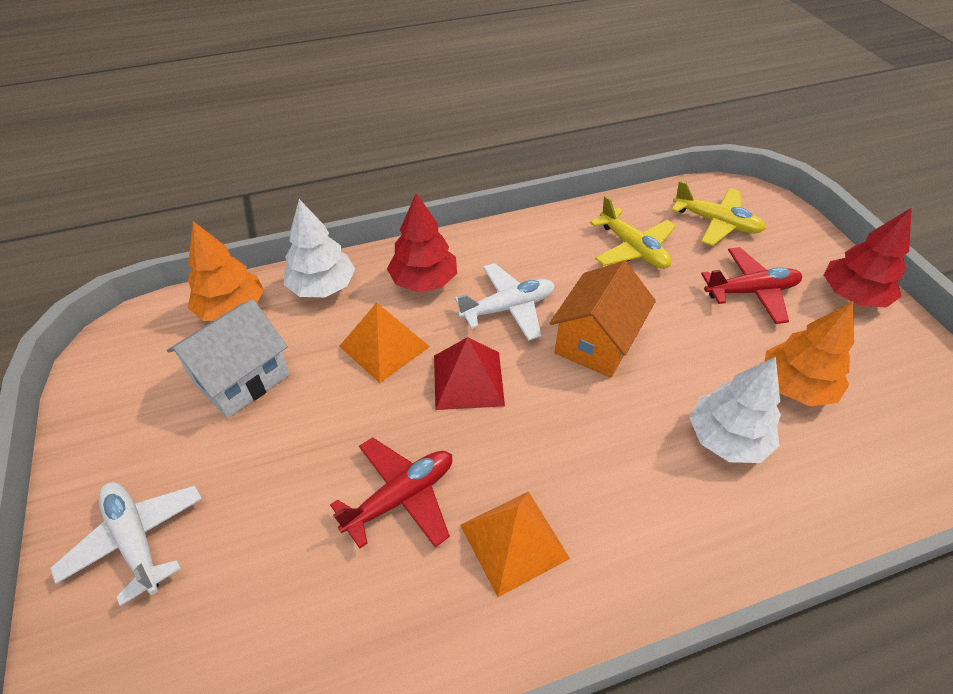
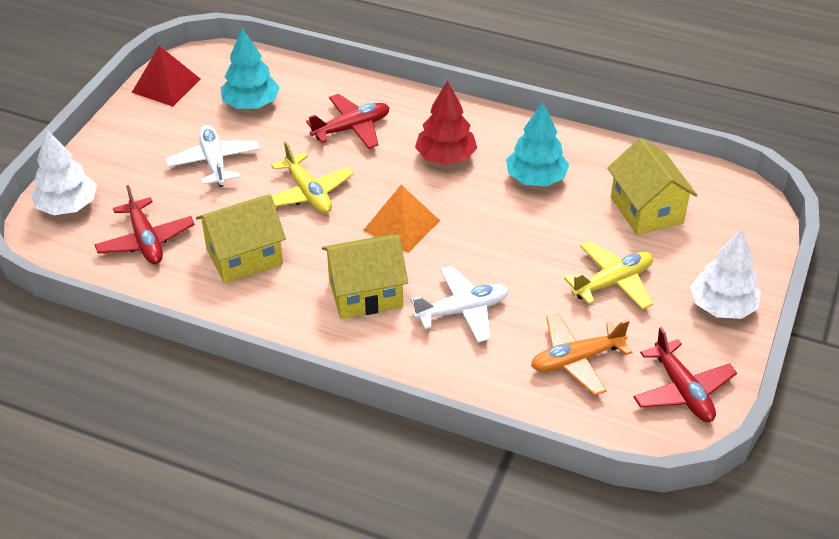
orange house: 1 -> 0
orange plane: 0 -> 1
orange pyramid: 2 -> 1
orange tree: 2 -> 0
red plane: 2 -> 3
red tree: 2 -> 1
turquoise tree: 0 -> 2
white house: 1 -> 0
yellow house: 0 -> 3

